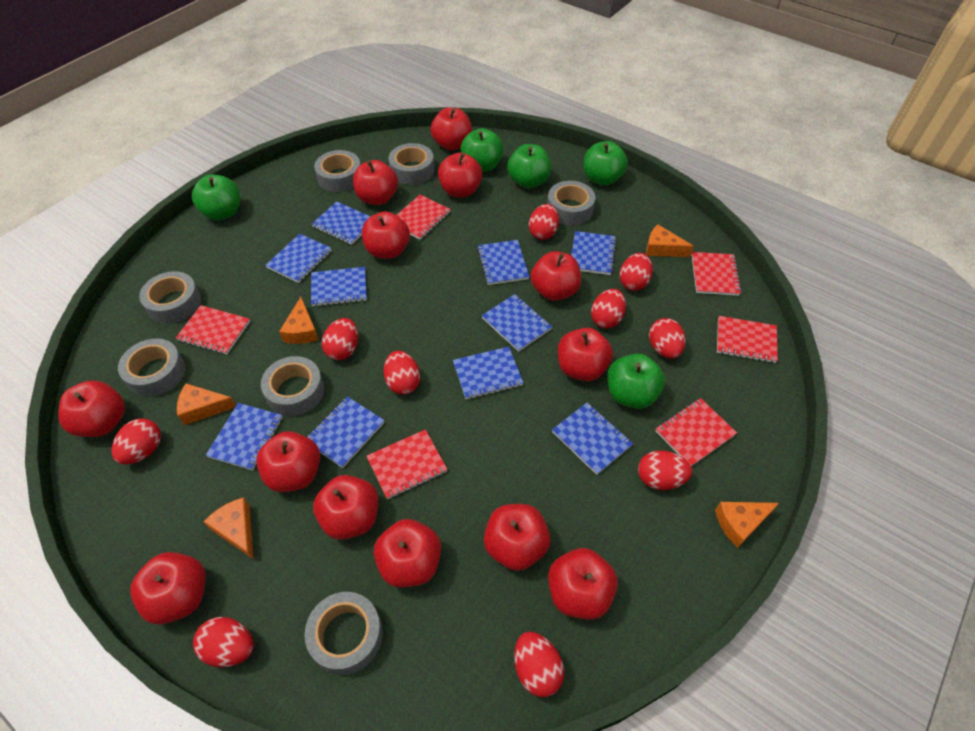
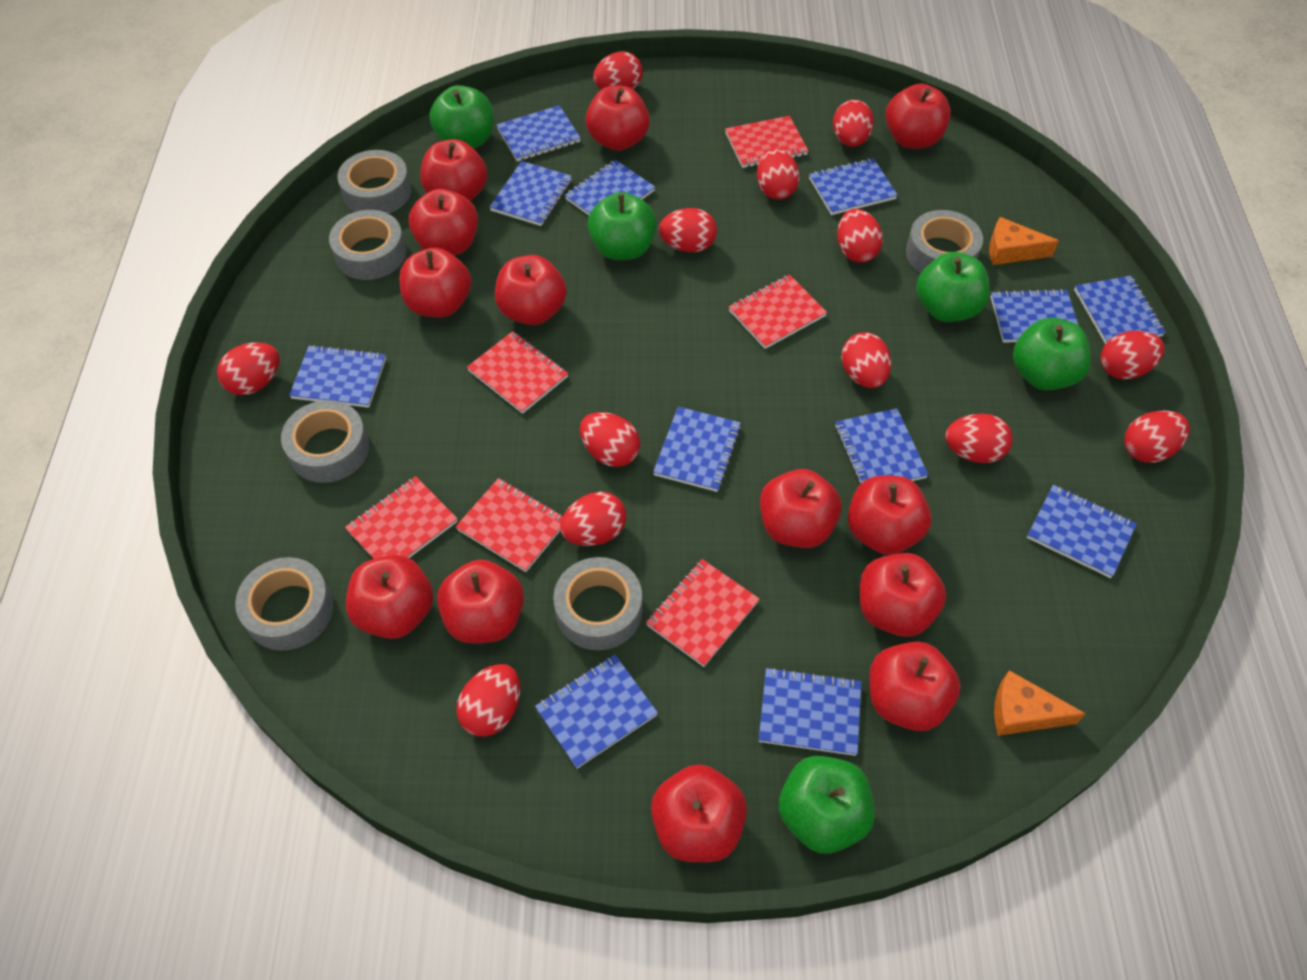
blue notebook: 10 -> 12
grey tape: 7 -> 6
orange cheese: 5 -> 2
red egg: 10 -> 13

